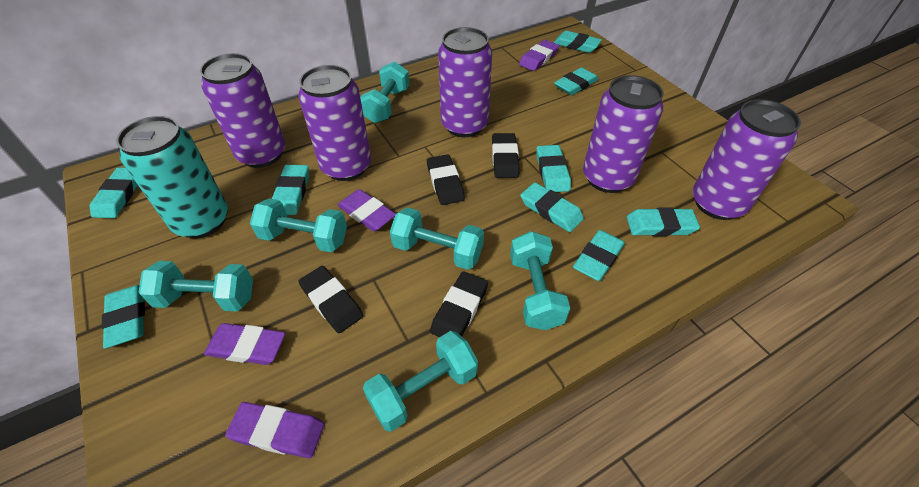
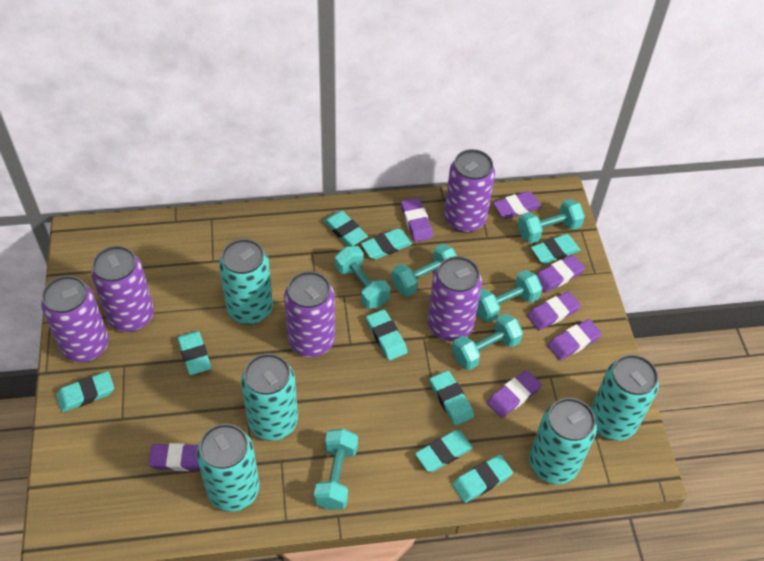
black eraser: 4 -> 0
purple eraser: 4 -> 7
turquoise can: 1 -> 5

